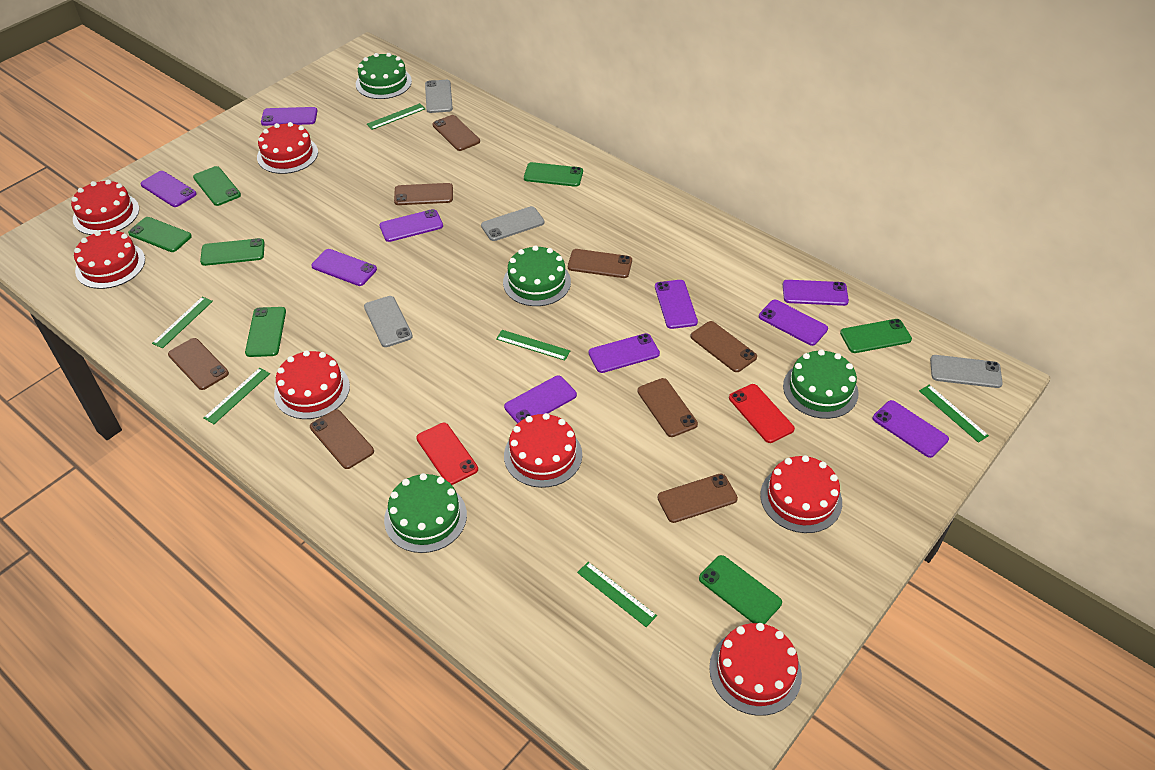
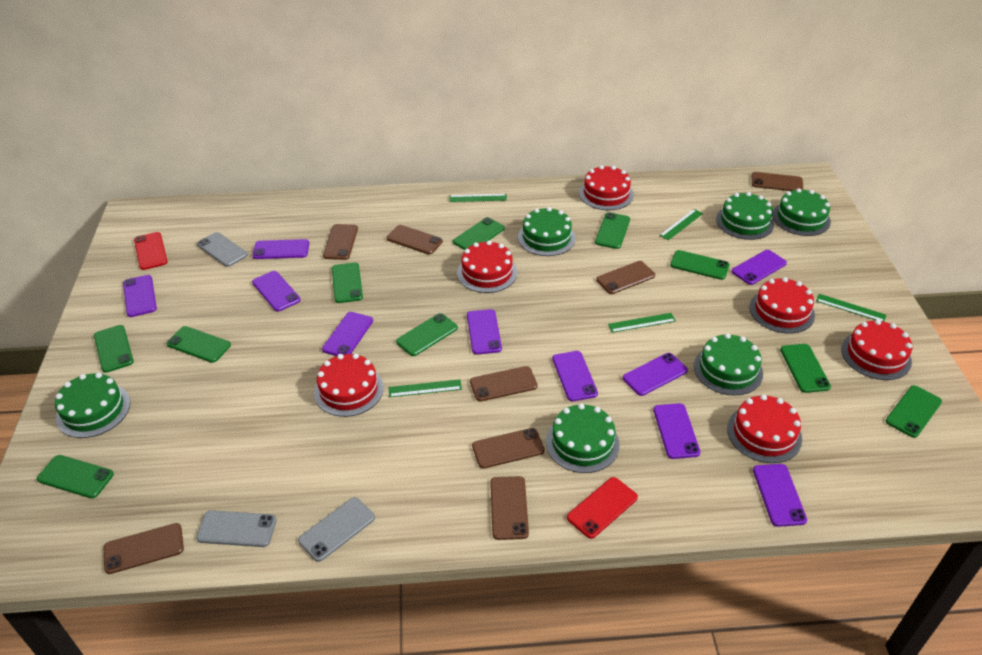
green cake: 4 -> 6
green phone: 7 -> 10
green ruler: 6 -> 5
grey phone: 4 -> 3
red cake: 7 -> 6

